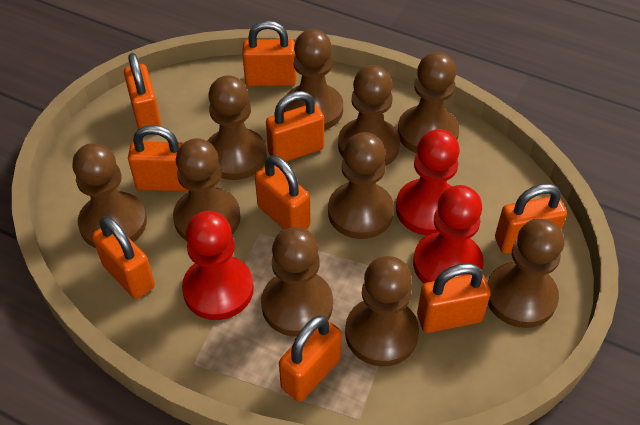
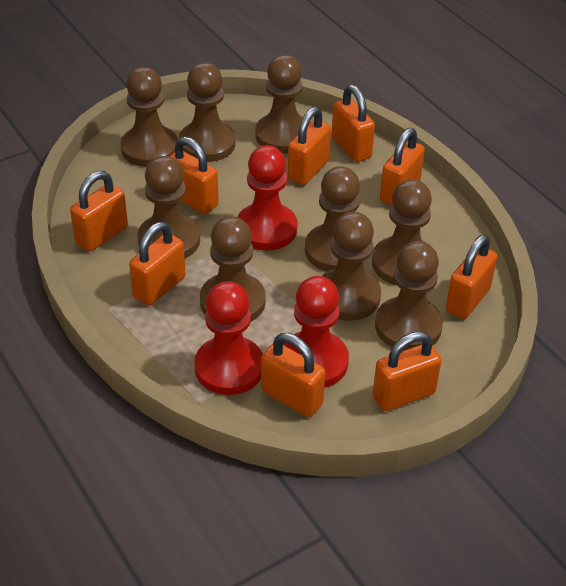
brown pawn: 10 -> 9

